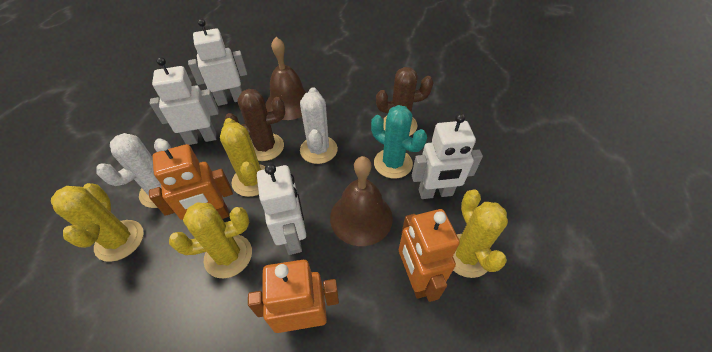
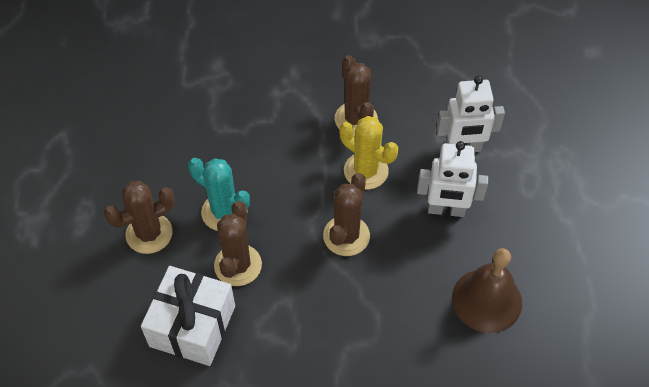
brown bell: 2 -> 1
brown cactus: 2 -> 4
orange robot: 3 -> 0
white cactus: 2 -> 0
white gift: 0 -> 1
white robot: 4 -> 2
yellow cactus: 4 -> 1

